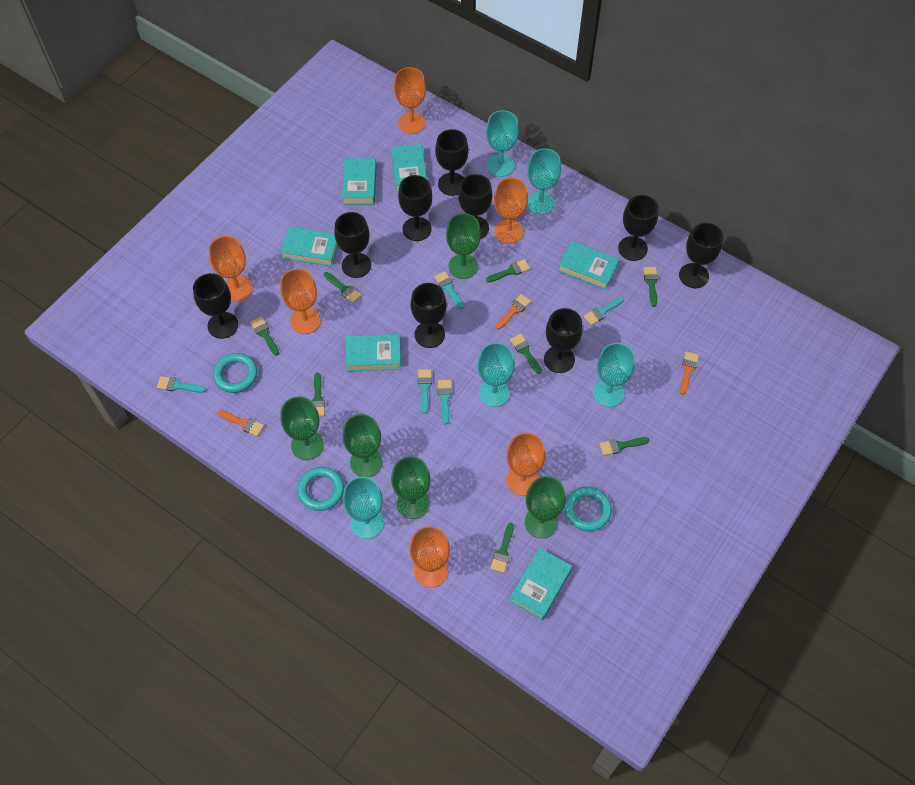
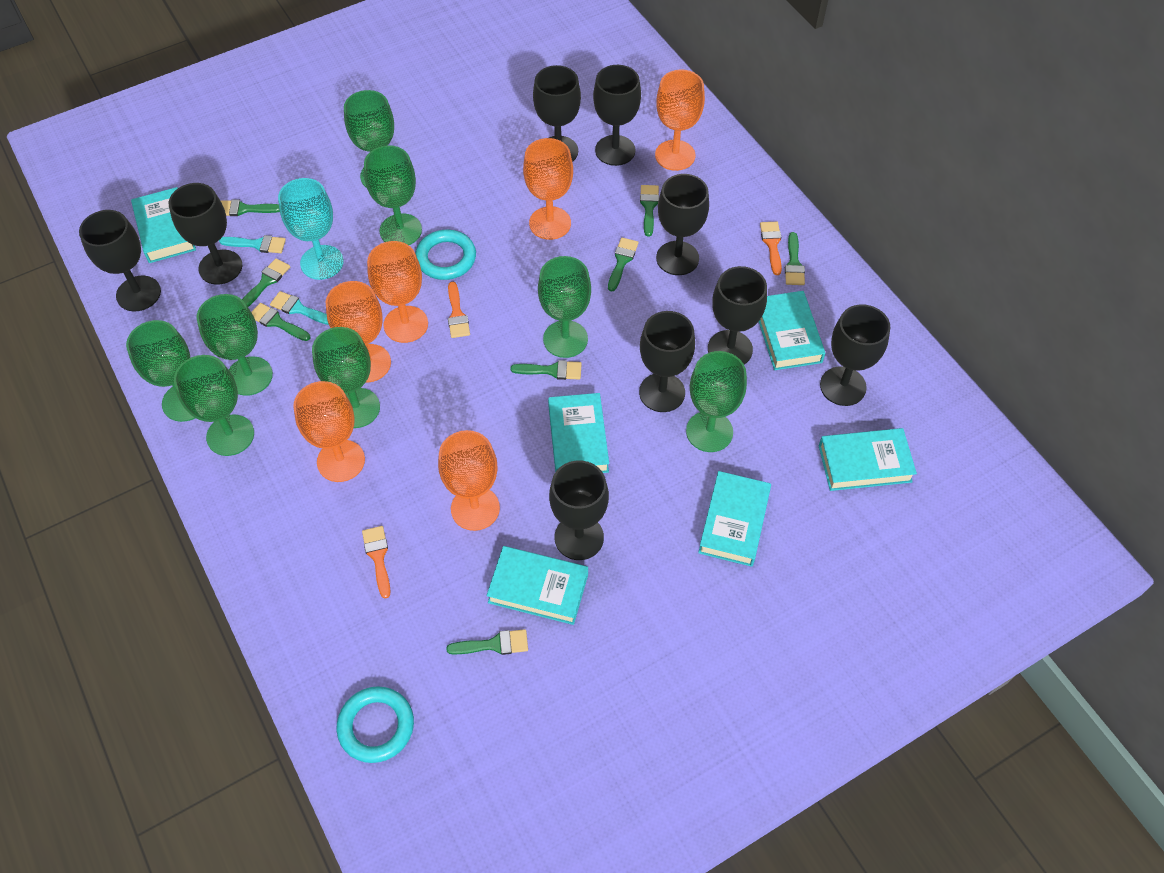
green goblet: 5 -> 8
turquoise brush: 5 -> 2
turquoise goblet: 5 -> 1
turquoise ring: 3 -> 2

